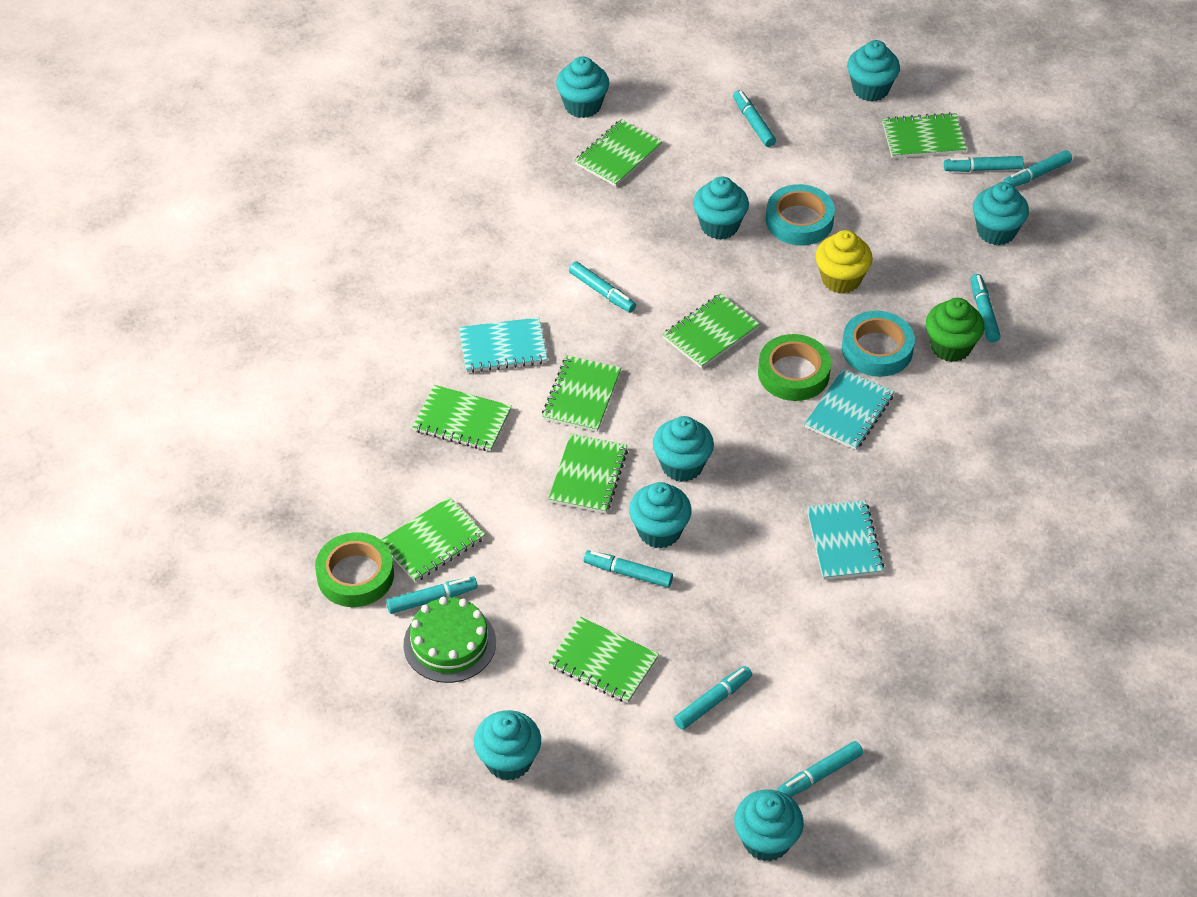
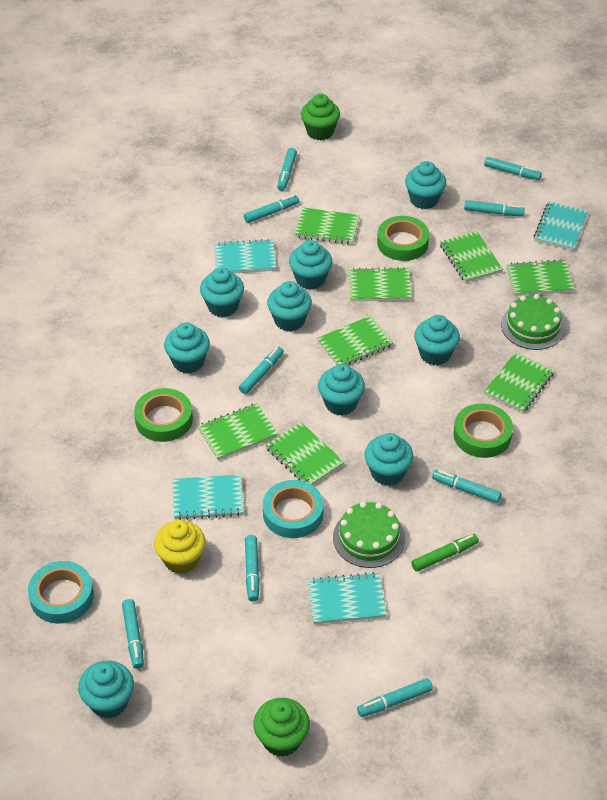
green cake: 1 -> 2
green cupcake: 1 -> 2
green marker: 0 -> 1
green tape: 2 -> 3
turquoise cupcake: 8 -> 9
turquoise notebook: 3 -> 4

